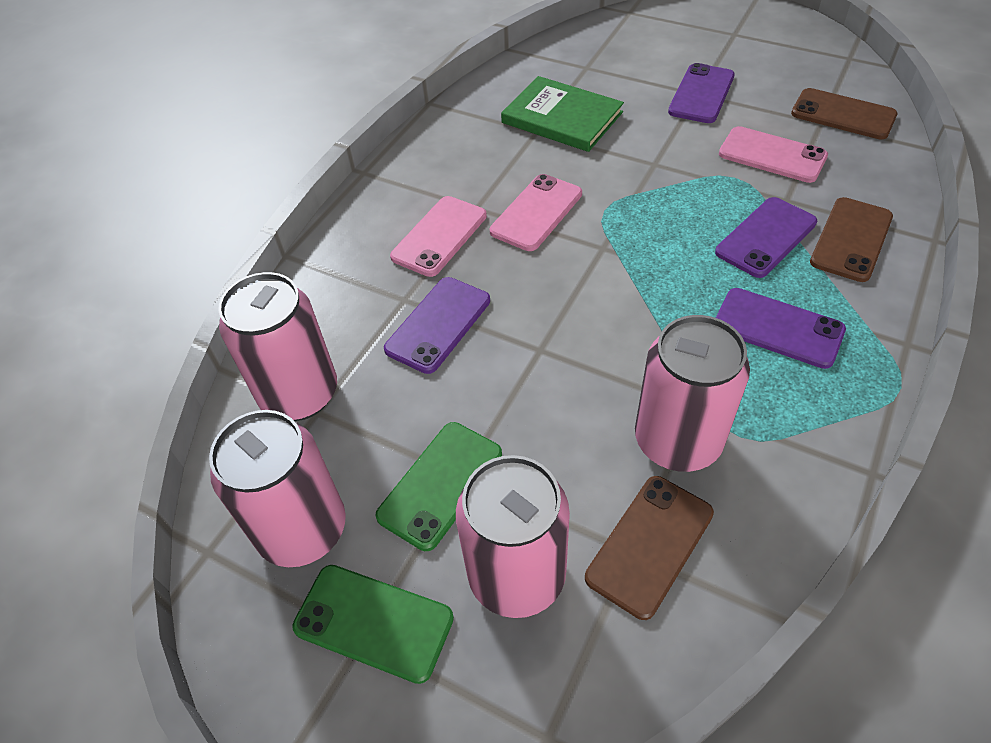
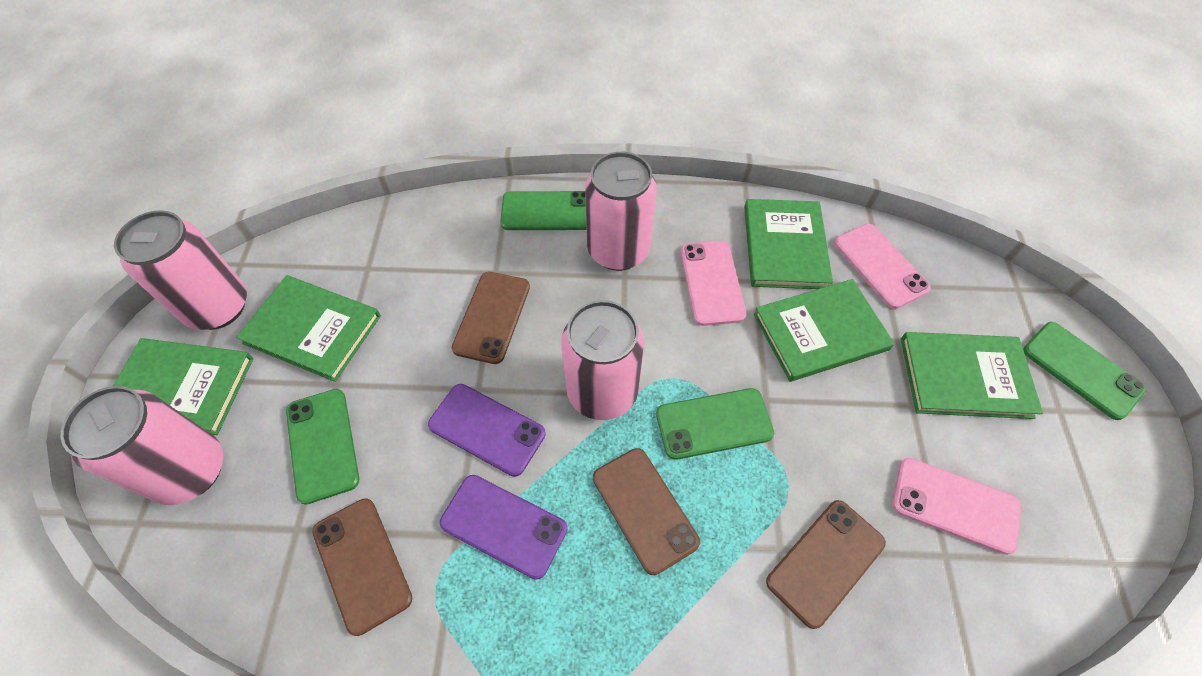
brown phone: 3 -> 4
green book: 1 -> 5
green phone: 2 -> 4
purple phone: 4 -> 2

